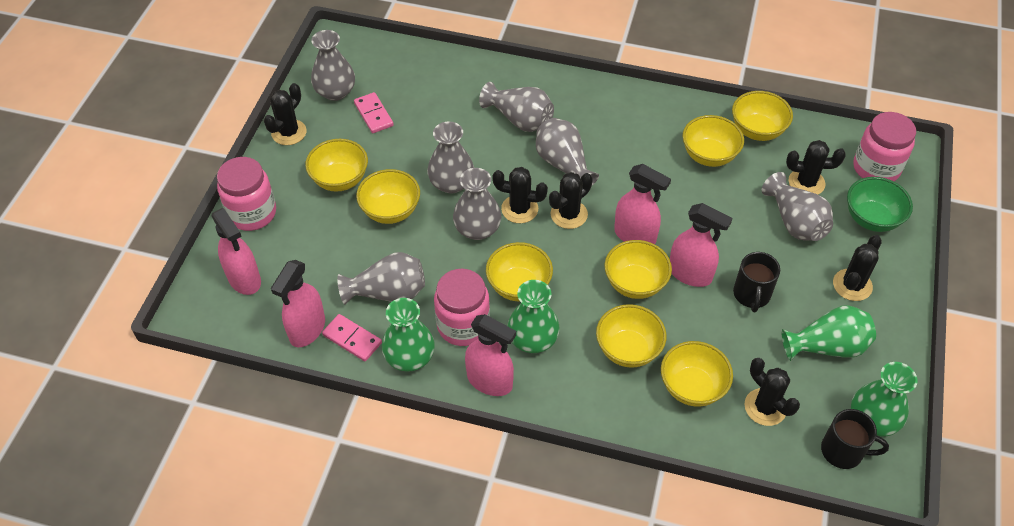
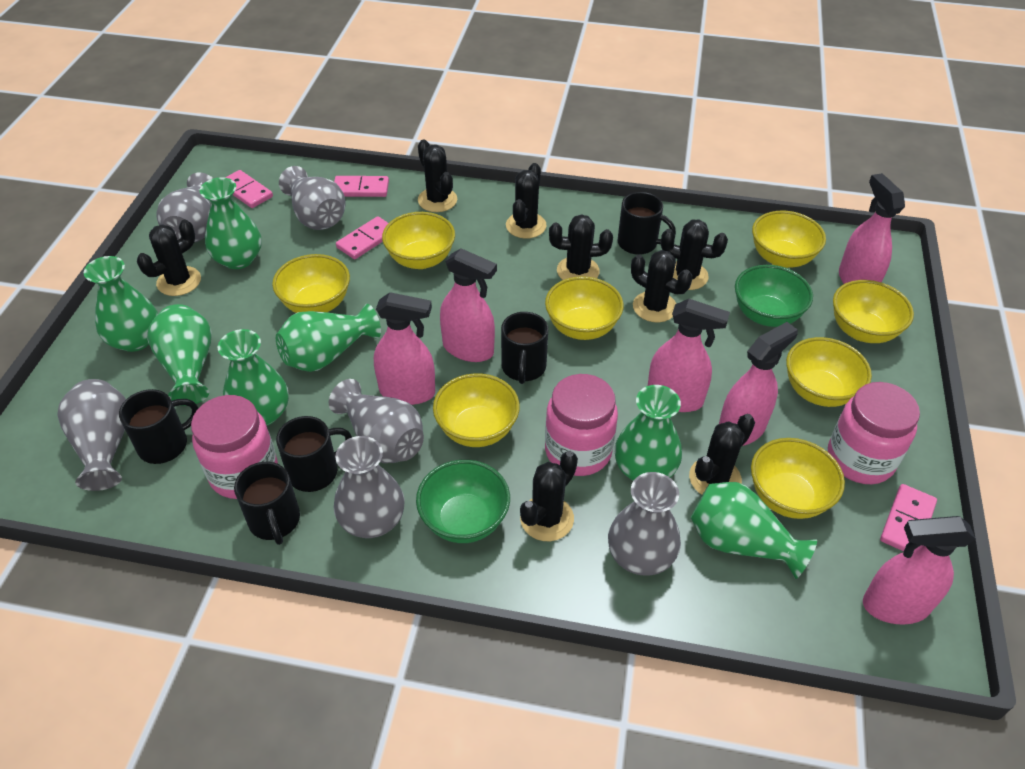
black cactus: 6 -> 8
black mug: 2 -> 5
green bowl: 1 -> 2
green vase: 4 -> 7
grey vase: 7 -> 6
pink domino: 2 -> 4
pink spray bottle: 5 -> 6

